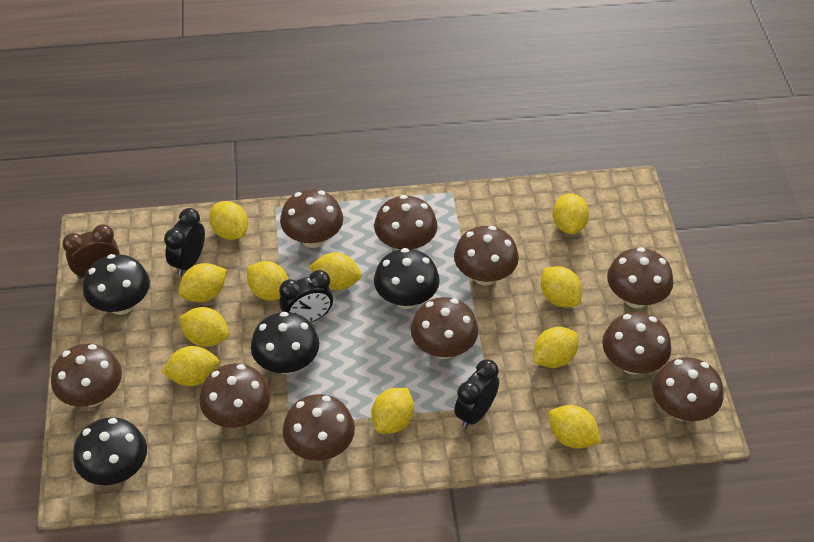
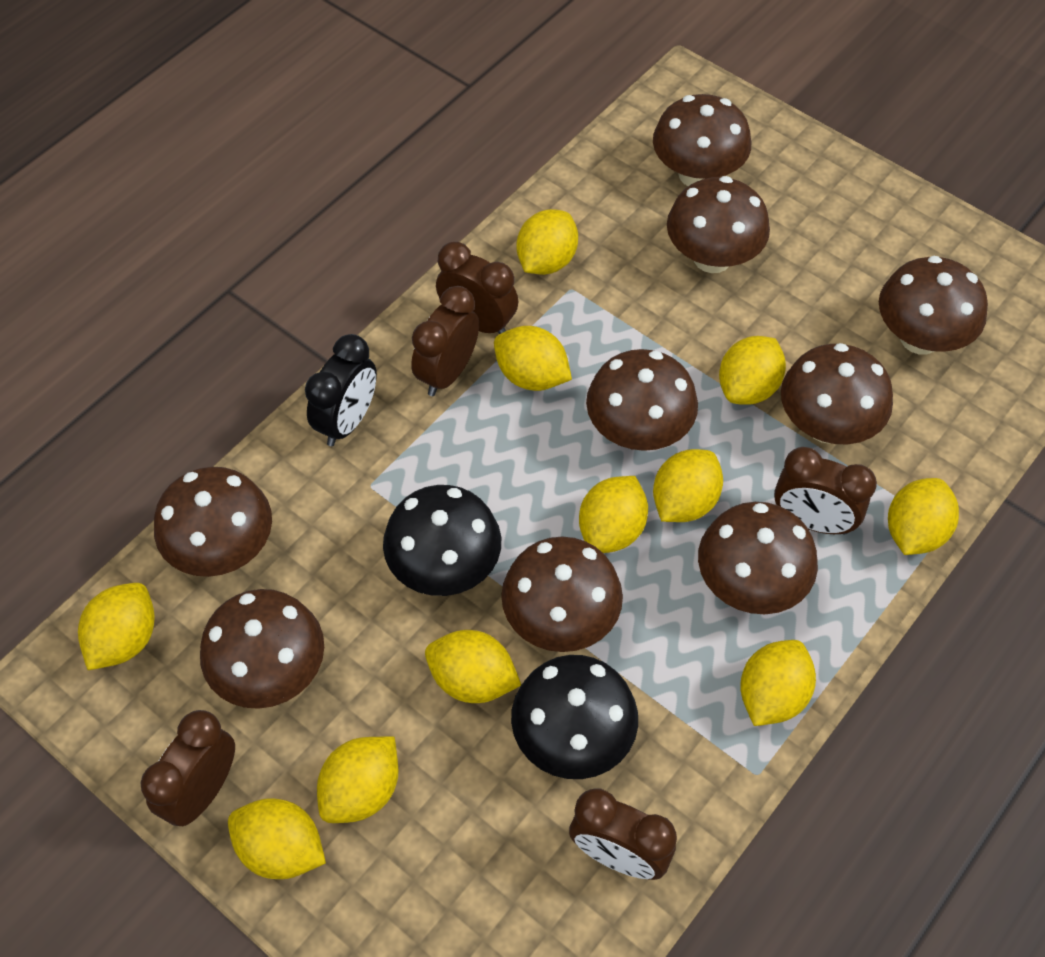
black clock: 3 -> 1
black mushroom: 4 -> 2
brown clock: 1 -> 5
brown mushroom: 10 -> 9

